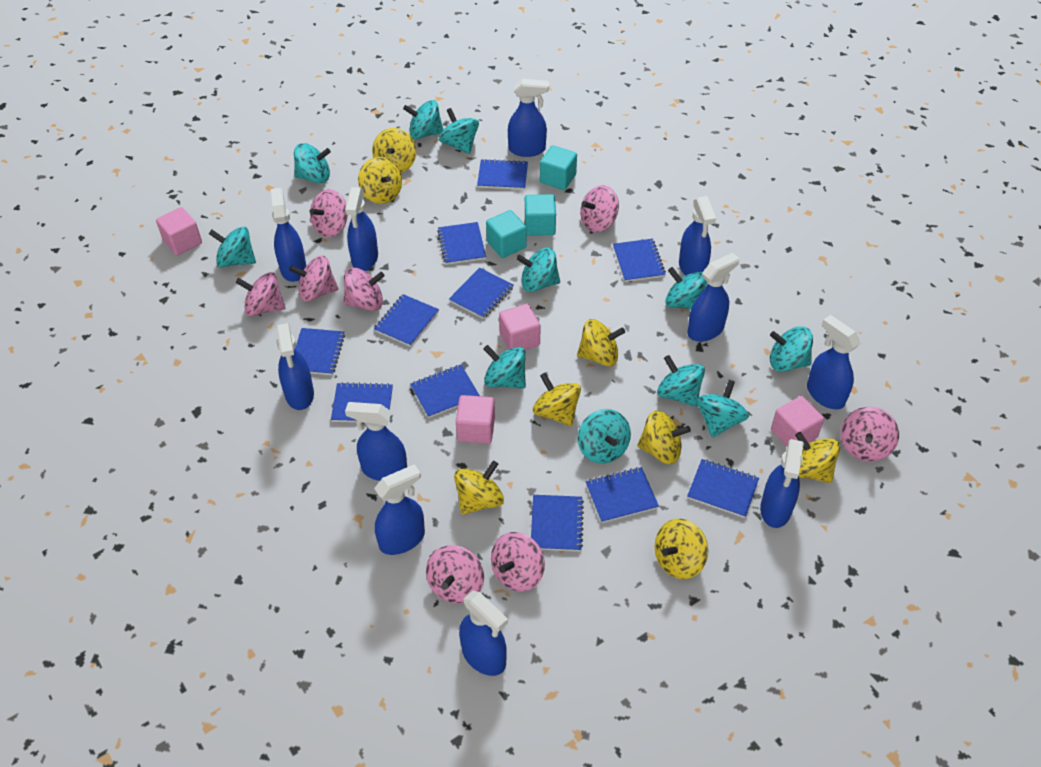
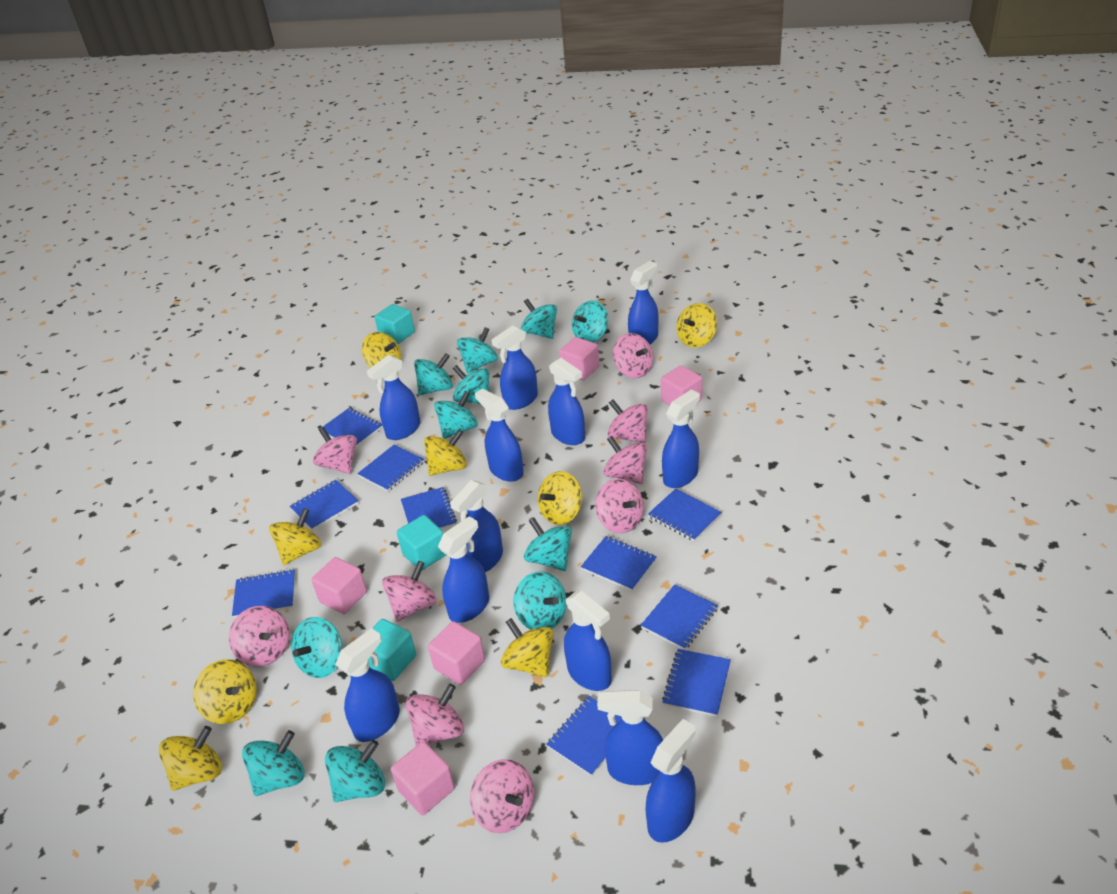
blue notebook: 11 -> 10
blue spray bottle: 11 -> 12
pink cube: 4 -> 5
pink spinning top: 8 -> 9

